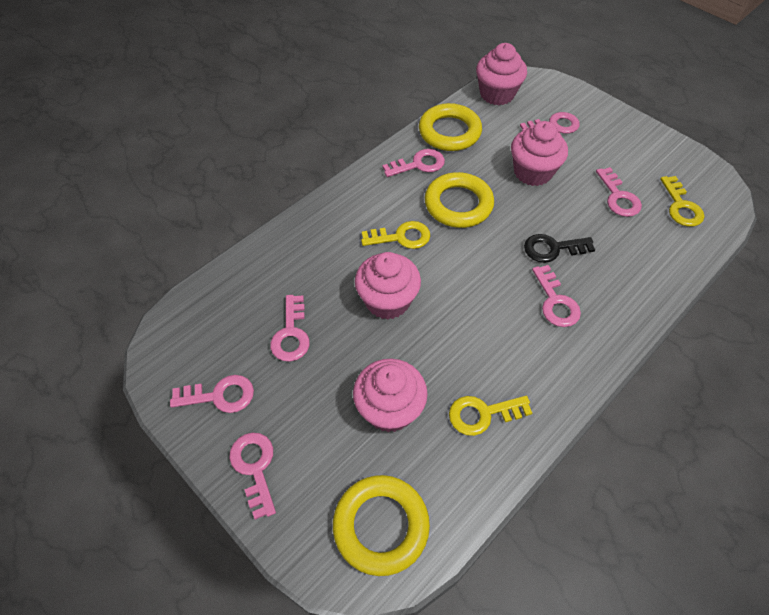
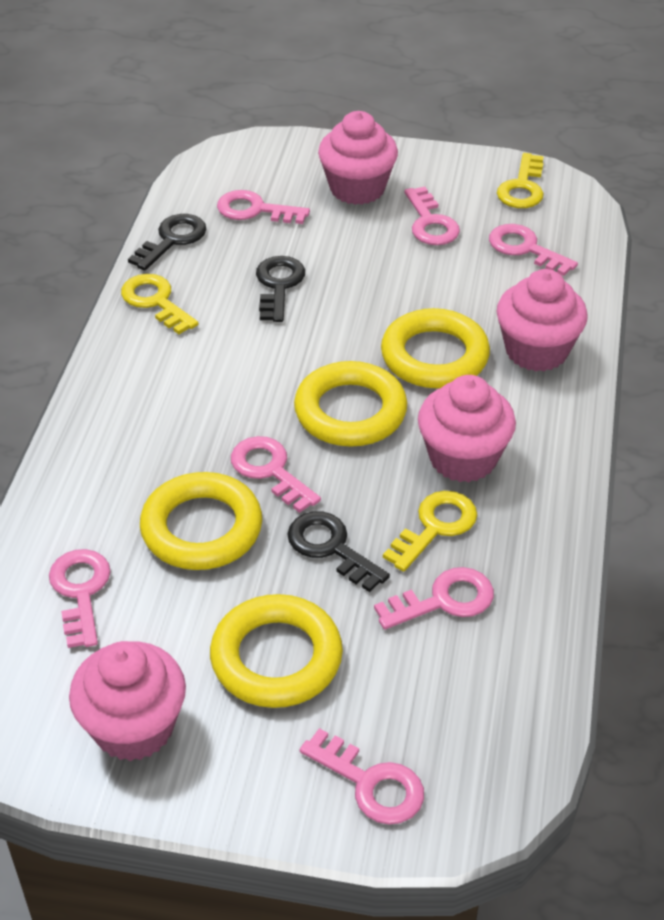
black key: 1 -> 3
yellow ring: 3 -> 4

